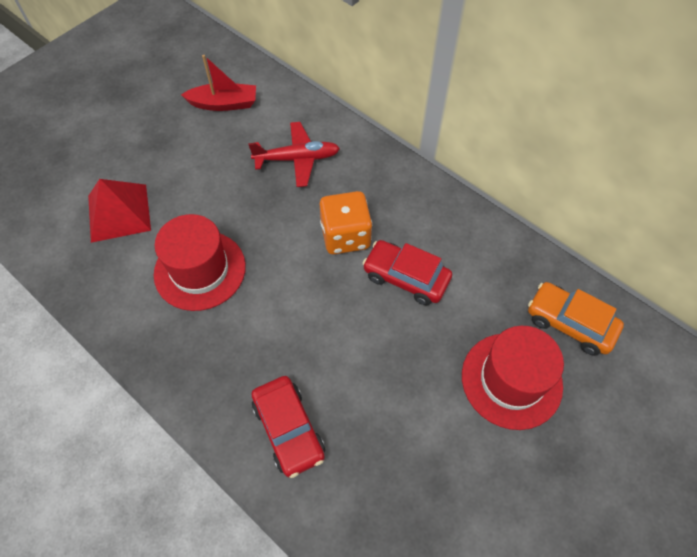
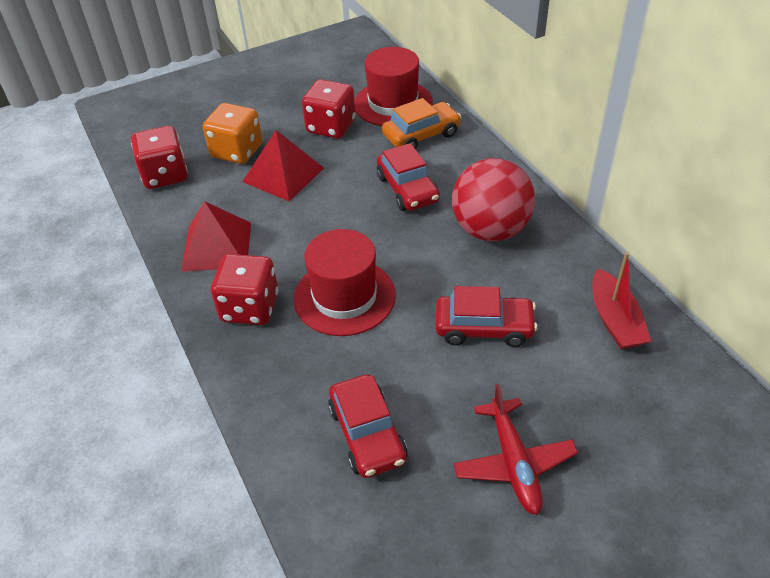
red ball: 0 -> 1
red car: 2 -> 3
red dice: 0 -> 3
red pyramid: 1 -> 2

